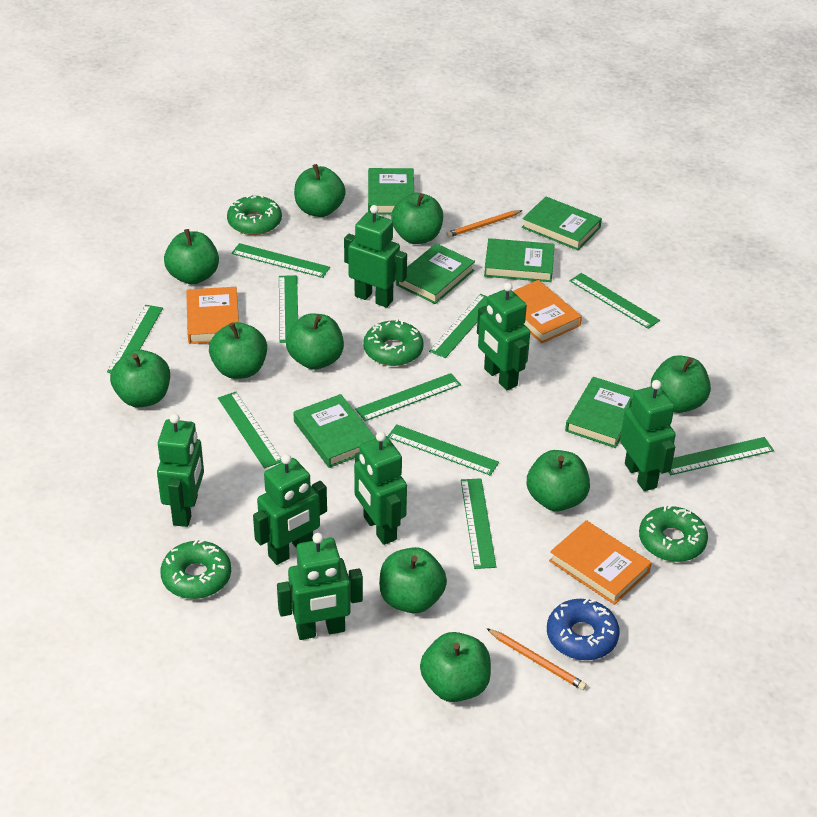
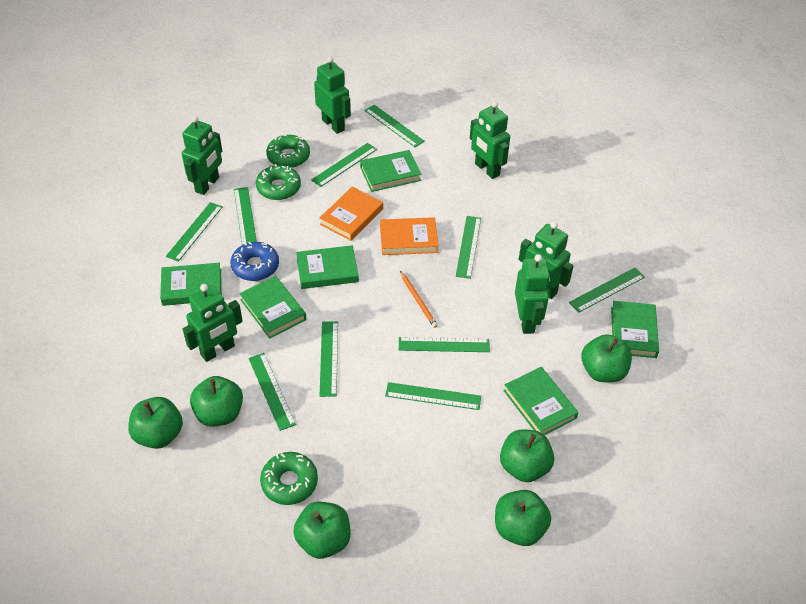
green apple: 10 -> 6
green donut: 4 -> 3
green robot: 7 -> 6
orange book: 3 -> 2
orange pencil: 2 -> 1

